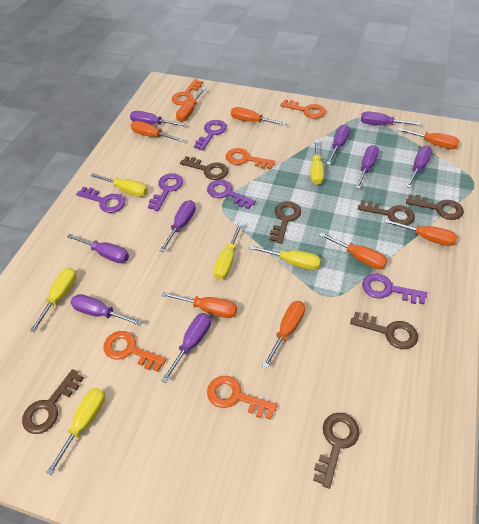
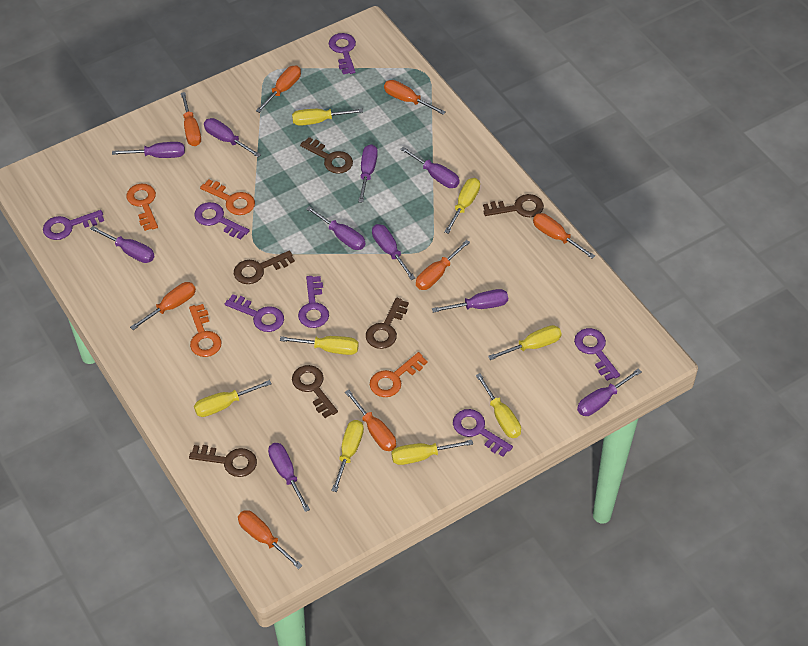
brown key: 7 -> 6
orange key: 5 -> 4
purple key: 5 -> 7
purple screwdriver: 9 -> 10
yellow screwdriver: 6 -> 8

